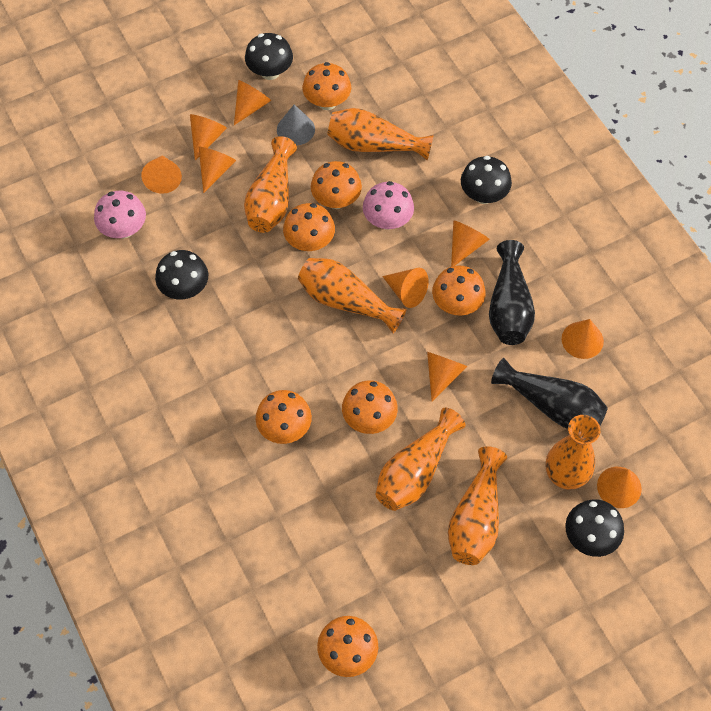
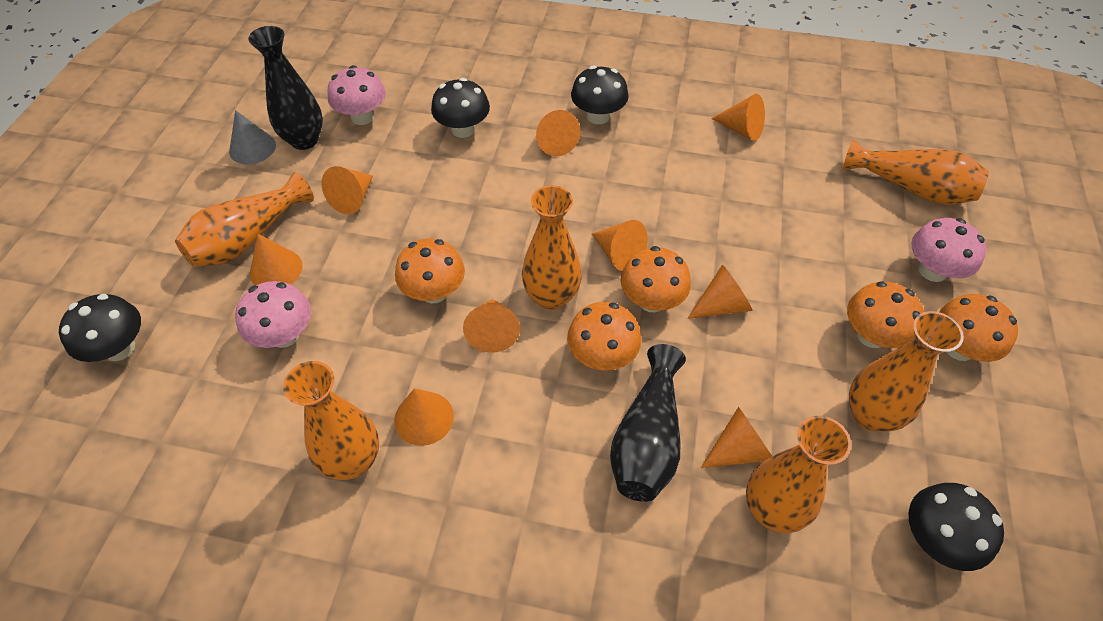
orange mushroom: 7 -> 5
pink mushroom: 2 -> 3

